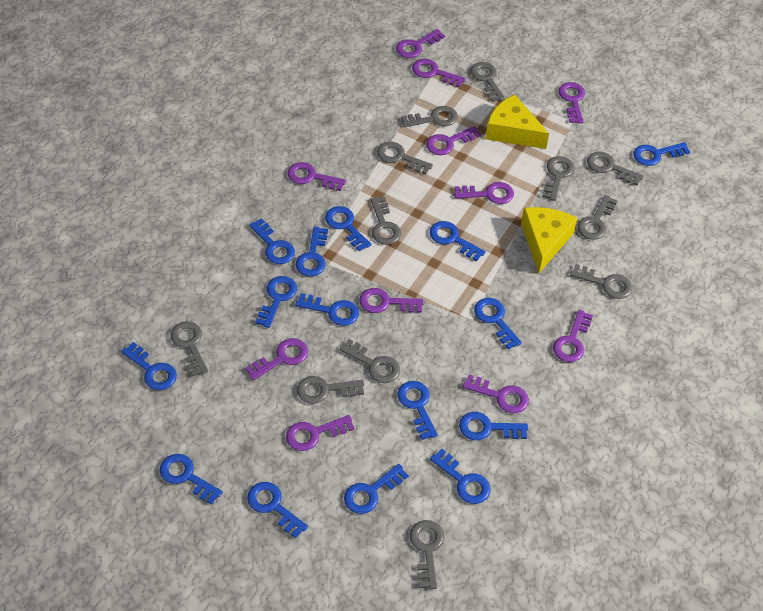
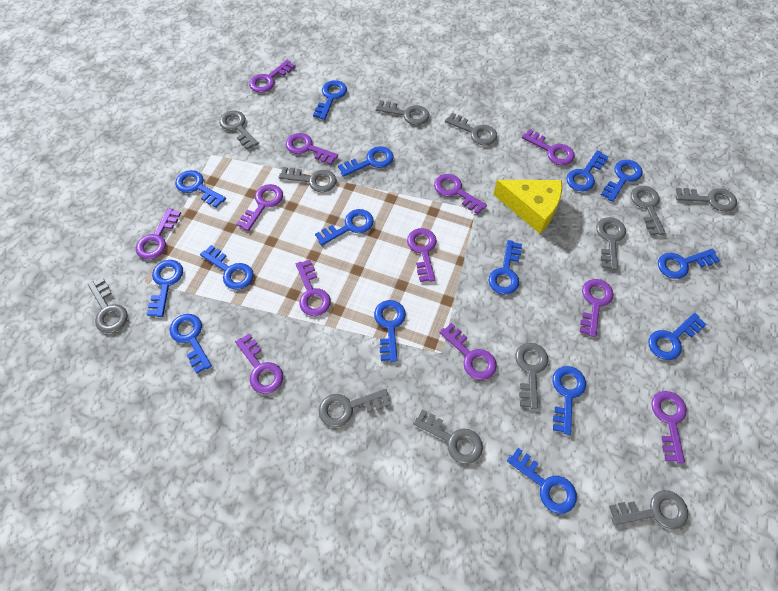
purple key: 11 -> 12
yellow cheese: 2 -> 1

